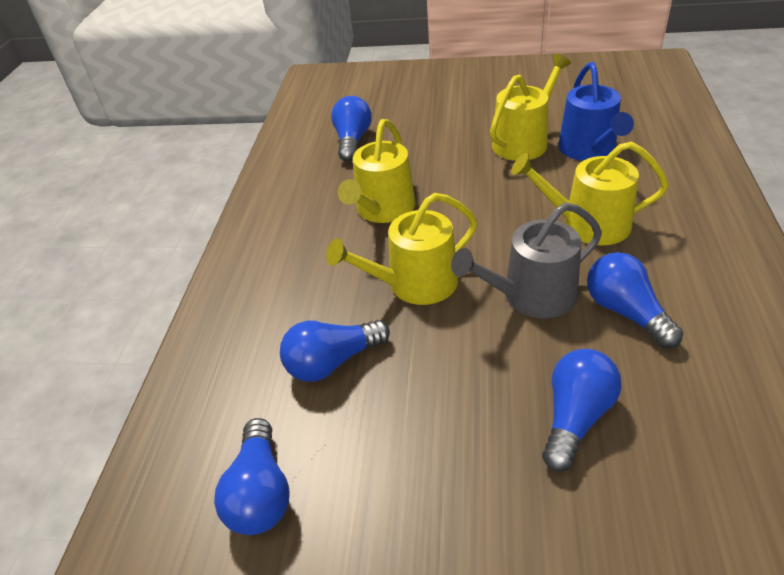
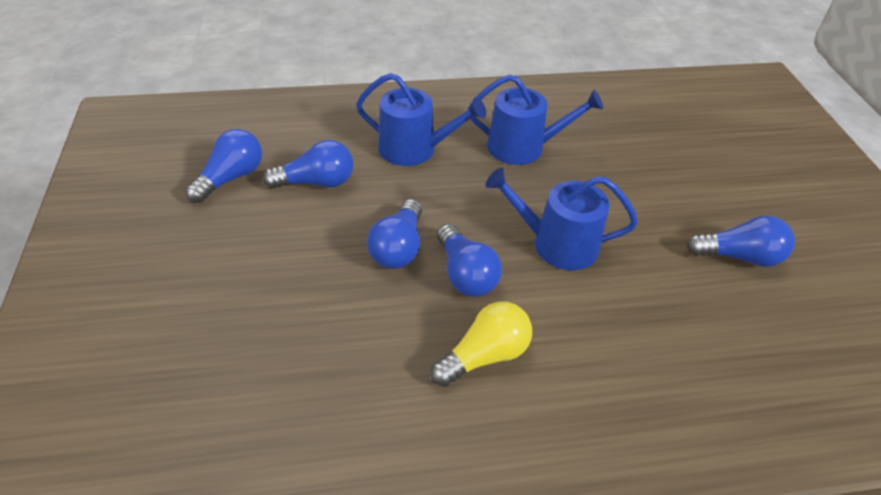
blue watering can: 1 -> 3
grey watering can: 1 -> 0
yellow light bulb: 0 -> 1
yellow watering can: 4 -> 0

